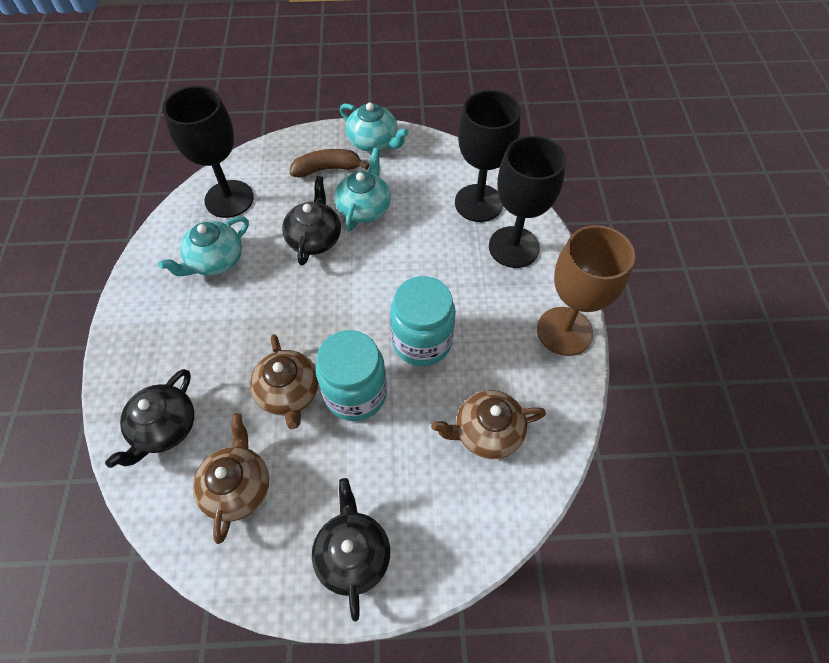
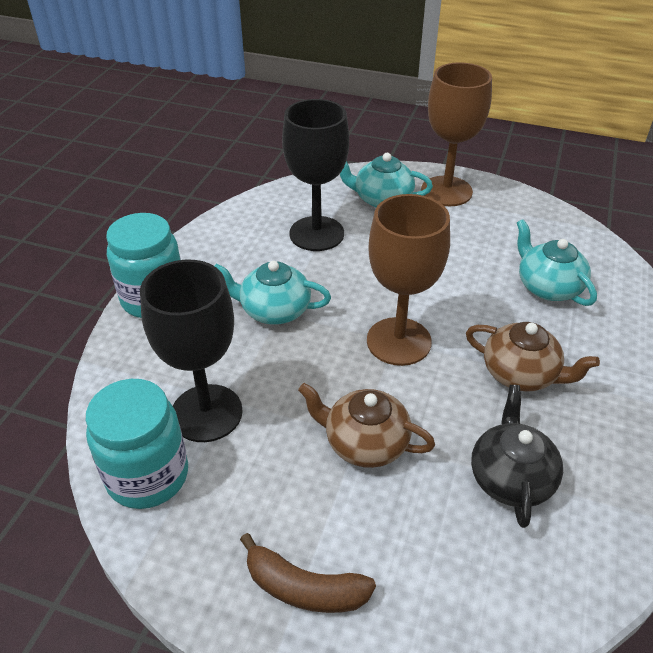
black goblet: 3 -> 2
black teapot: 3 -> 1
brown goblet: 1 -> 2
brown teapot: 3 -> 2

